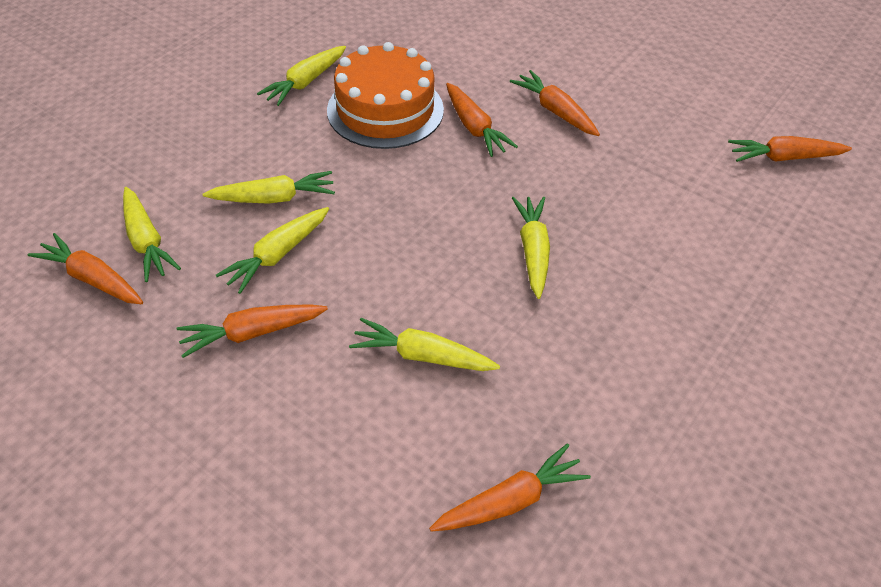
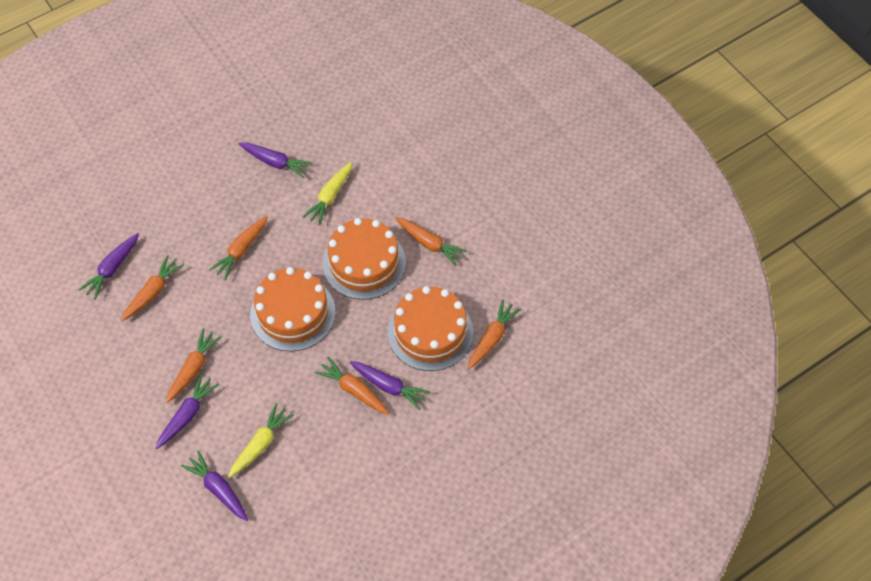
orange cake: 1 -> 3
purple carrot: 0 -> 5
yellow carrot: 6 -> 2

